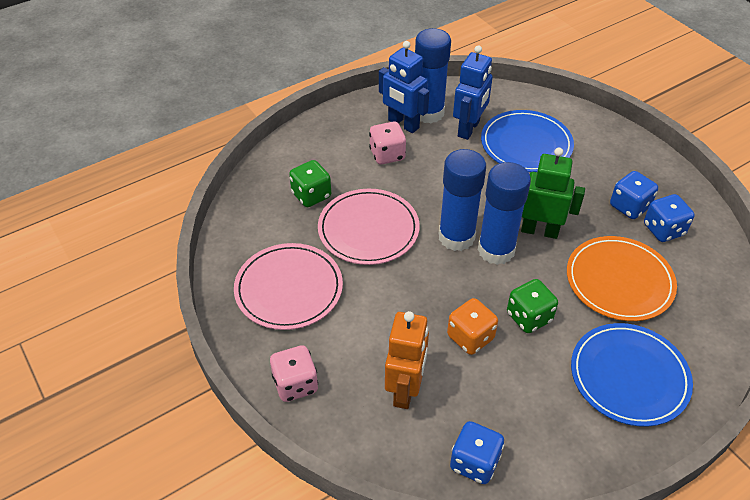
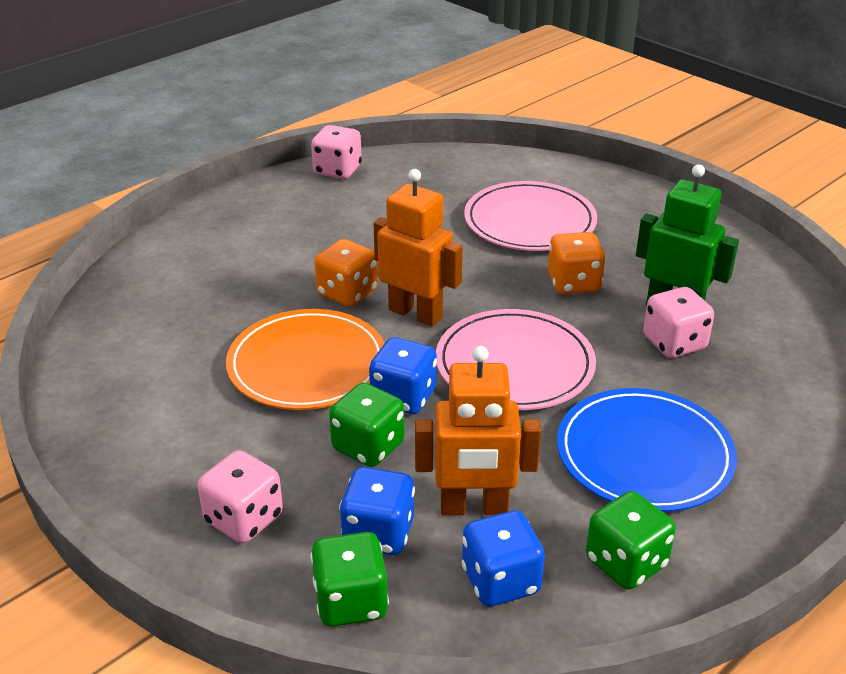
blue glue stick: 3 -> 0
blue plate: 2 -> 1
blue robot: 2 -> 0
green dice: 2 -> 3
orange dice: 1 -> 2
orange robot: 1 -> 2
pink dice: 2 -> 3

